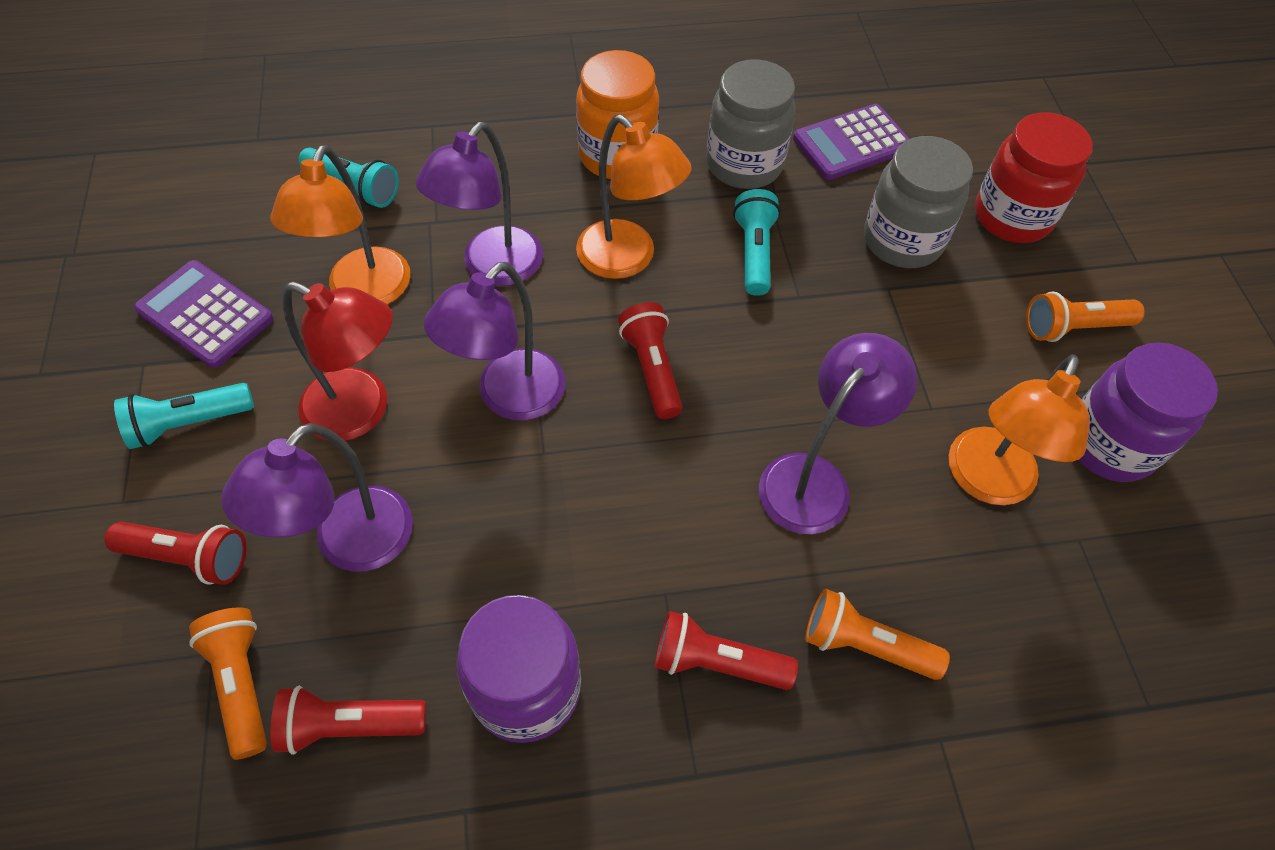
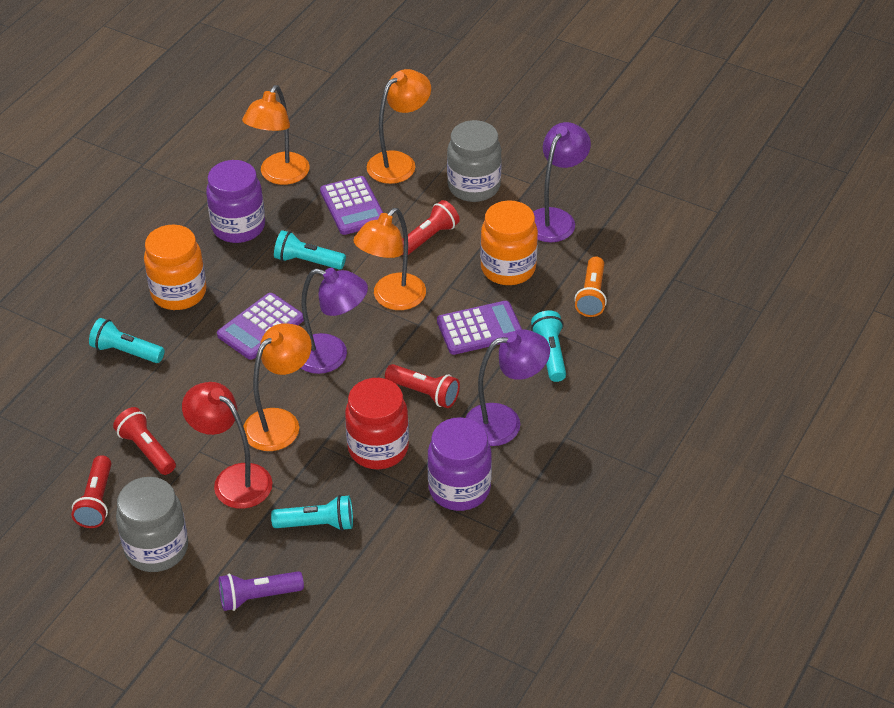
orange flashlight: 3 -> 1
orange jar: 1 -> 2
orange lamp: 3 -> 4
purple calculator: 2 -> 3
purple flashlight: 0 -> 1
purple lamp: 4 -> 3
turquoise flashlight: 3 -> 4

